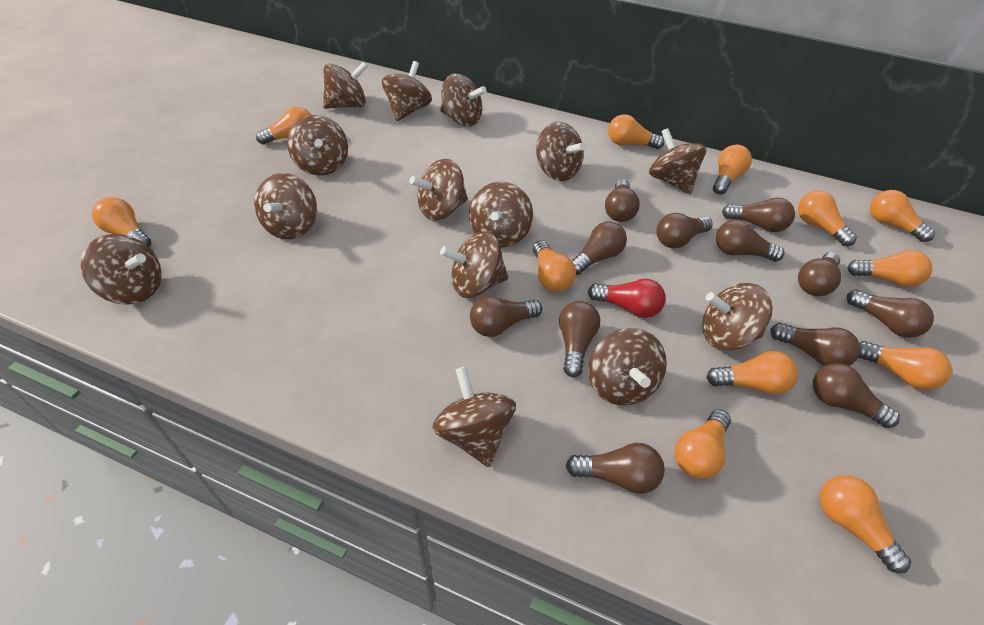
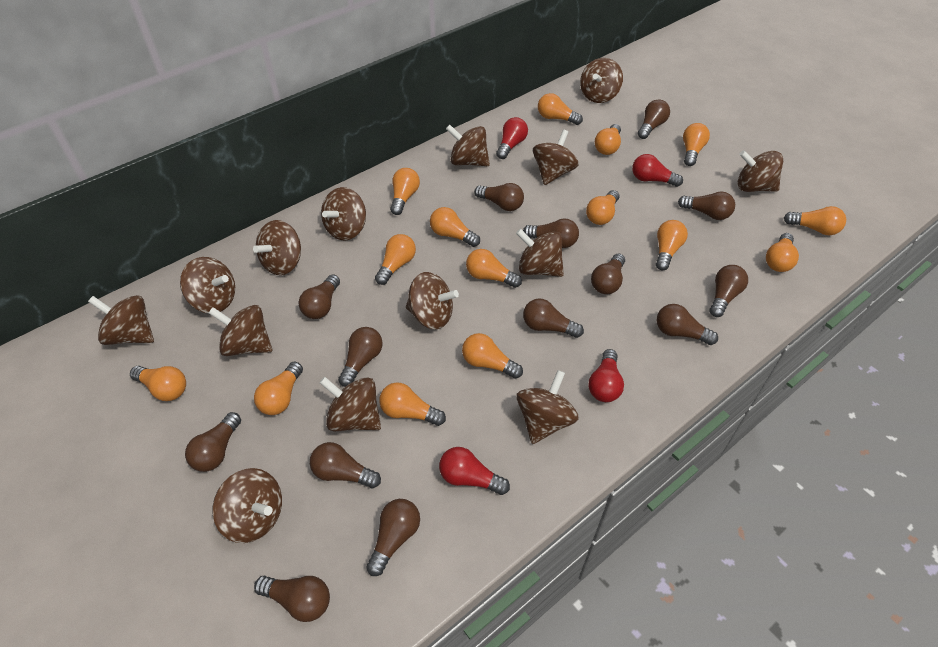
brown light bulb: 12 -> 14
orange light bulb: 12 -> 15
red light bulb: 1 -> 4

